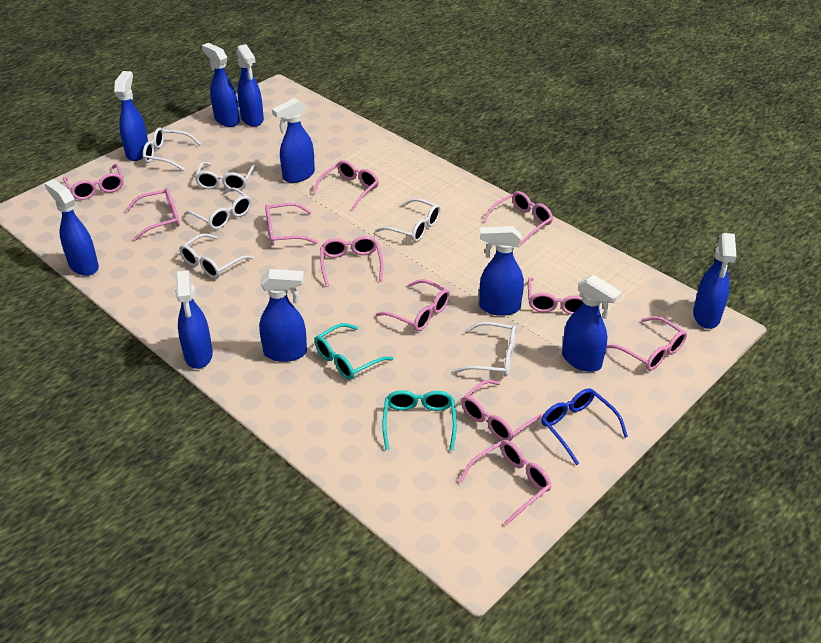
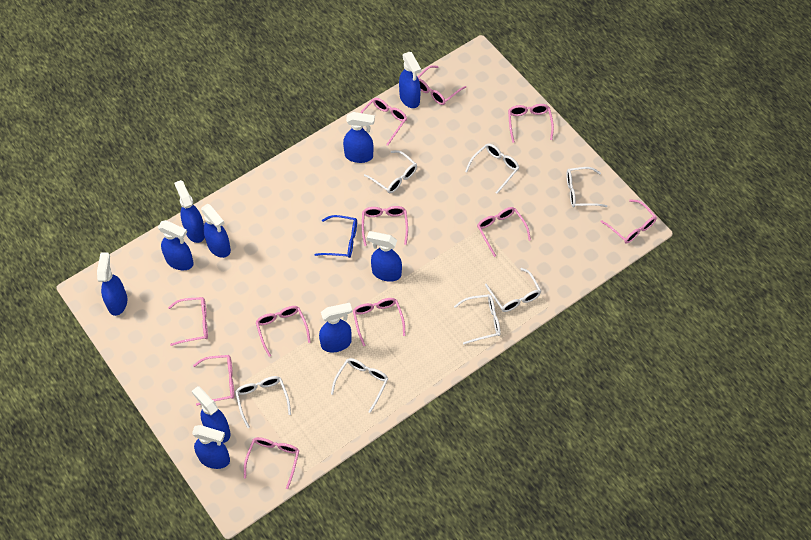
turquoise glasses: 2 -> 0
white glasses: 6 -> 7

